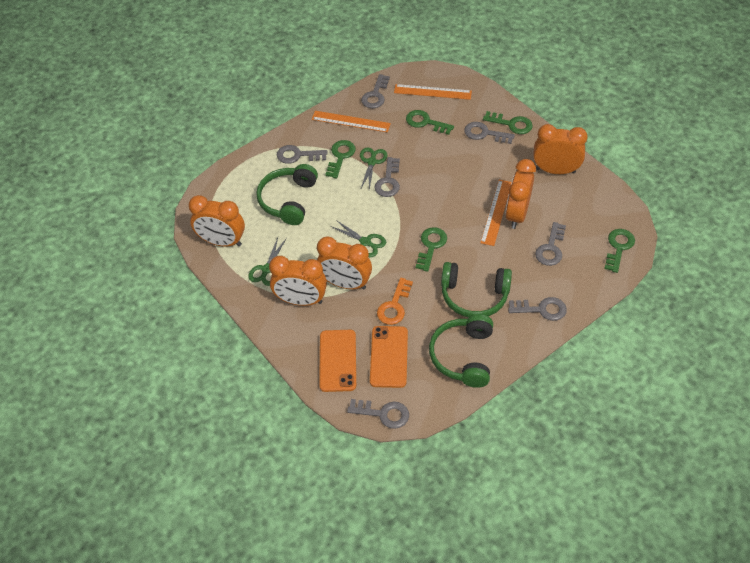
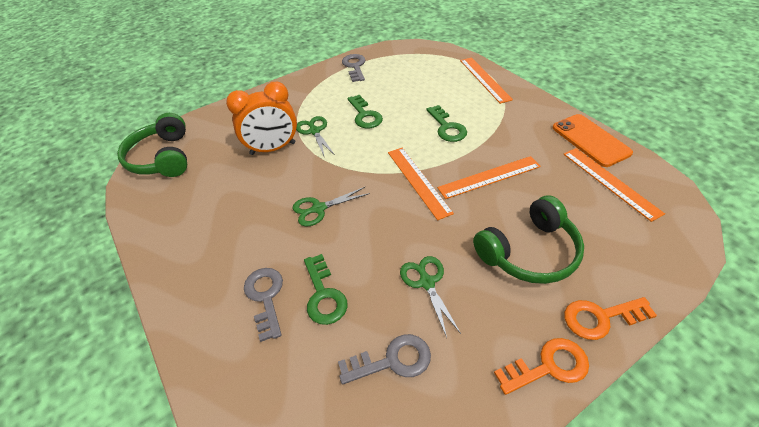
green headphones: 3 -> 2
green key: 5 -> 3
grey key: 7 -> 3
orange clock: 5 -> 1
orange key: 1 -> 2
orange phone: 2 -> 1
orange ruler: 3 -> 4

